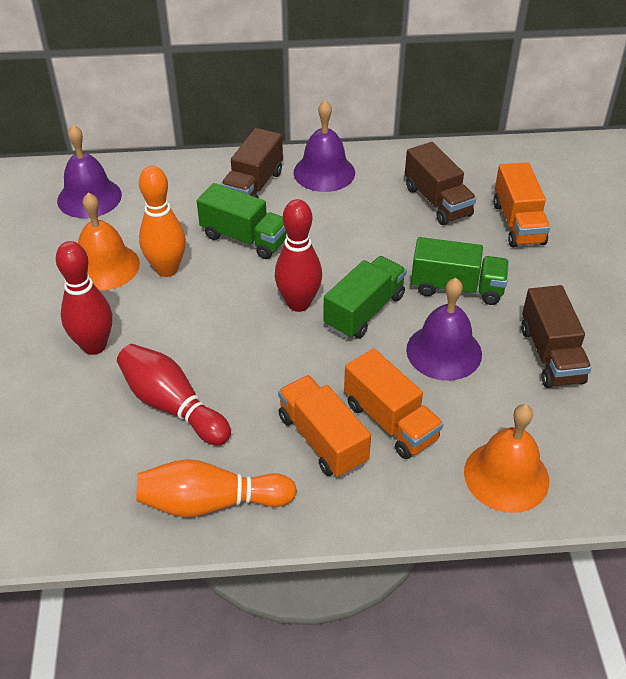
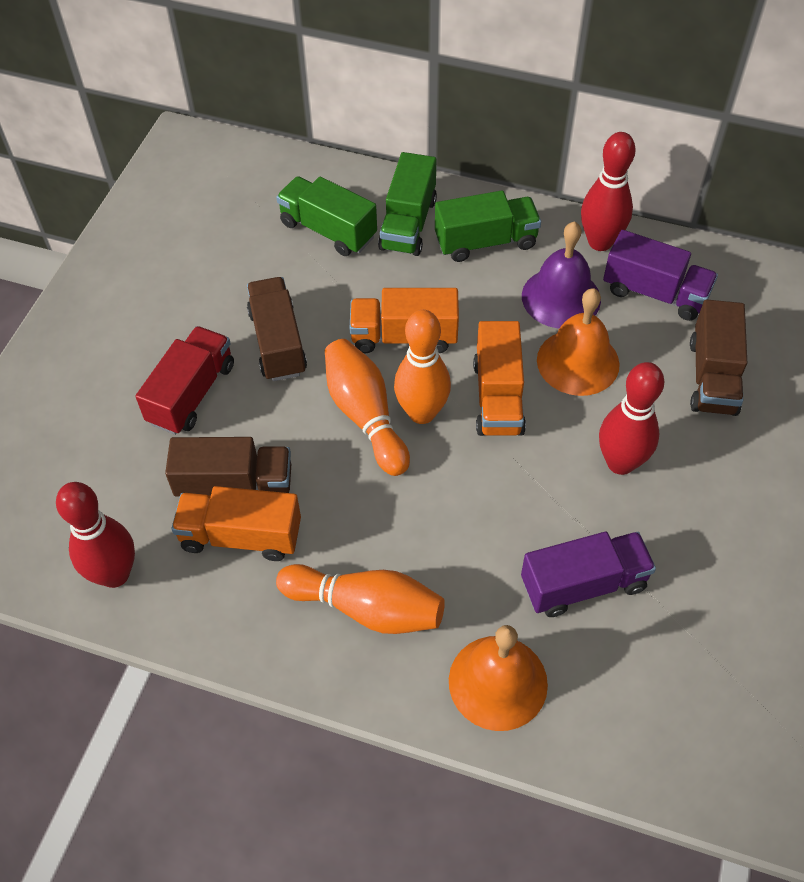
orange bowling pin: 2 -> 3
purple bell: 3 -> 1
purple truck: 0 -> 2
red truck: 0 -> 1

